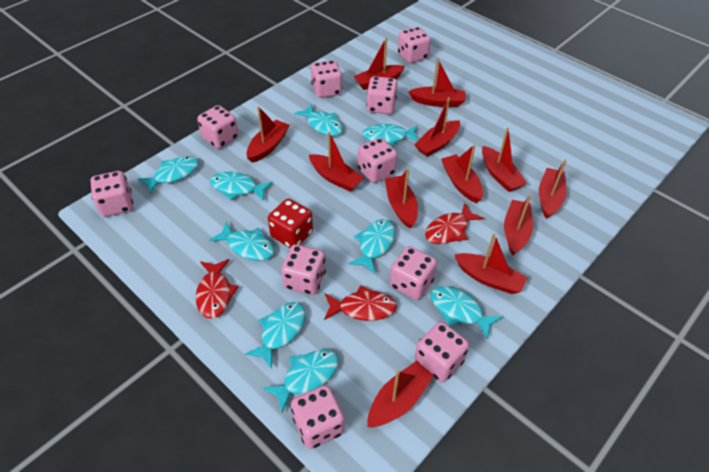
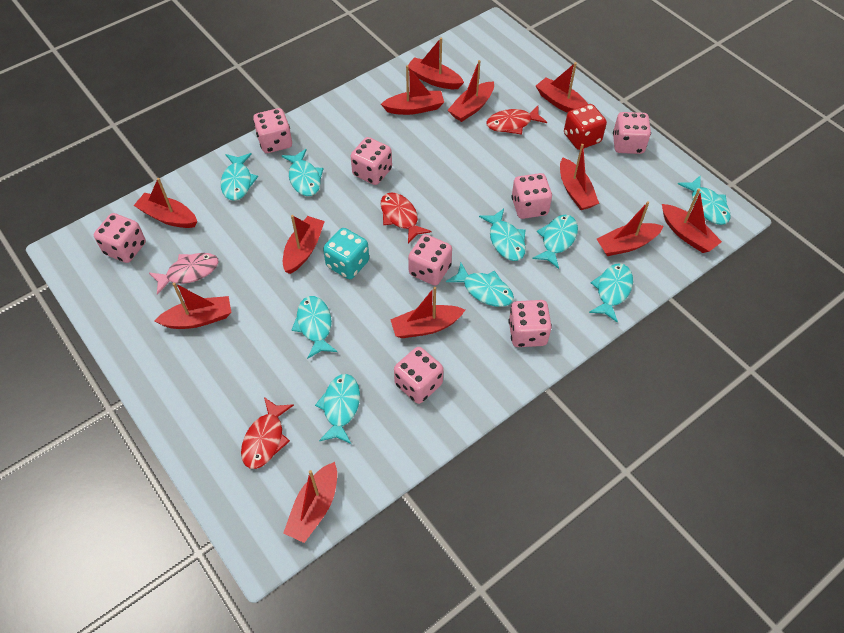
pink dice: 10 -> 8
pink fish: 0 -> 1
turquoise dice: 0 -> 1

